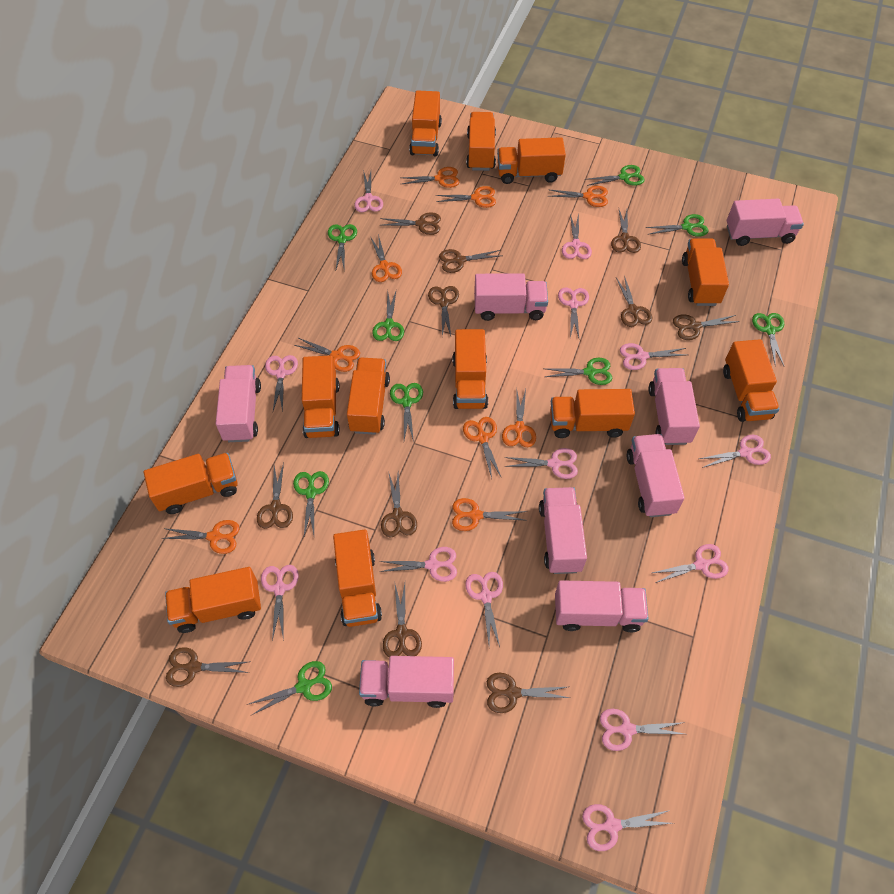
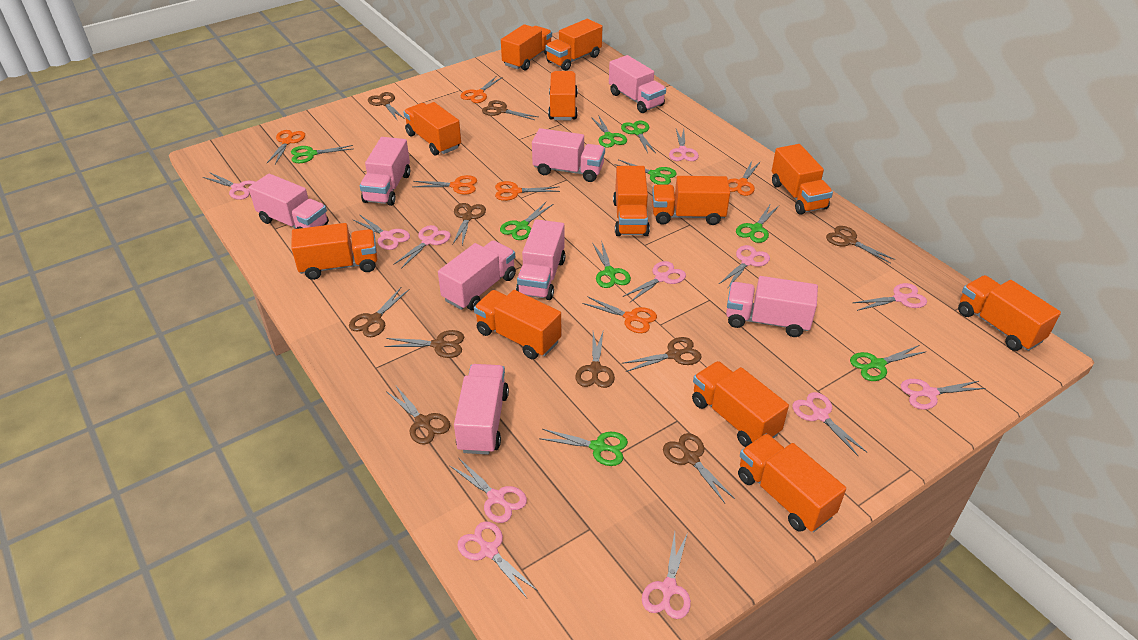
brown scissors: 11 -> 10
orange scissors: 9 -> 6
pink scissors: 13 -> 12

